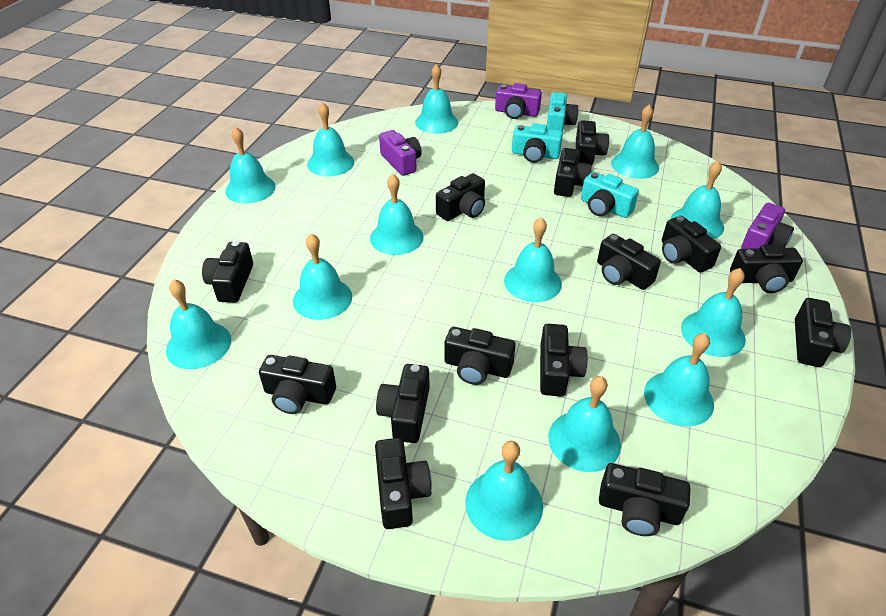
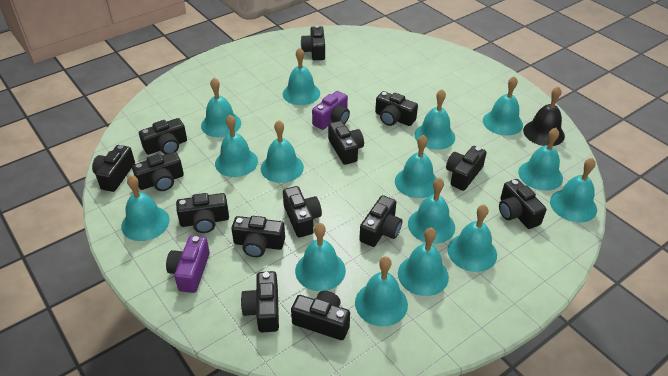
black bell: 0 -> 1
purple camera: 3 -> 2
turquoise bell: 13 -> 15
turquoise camera: 3 -> 0

